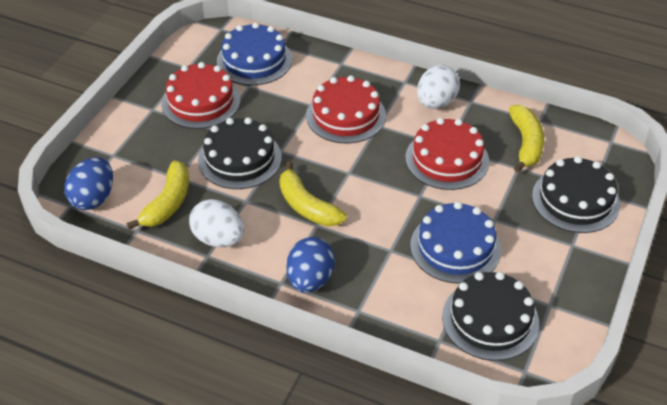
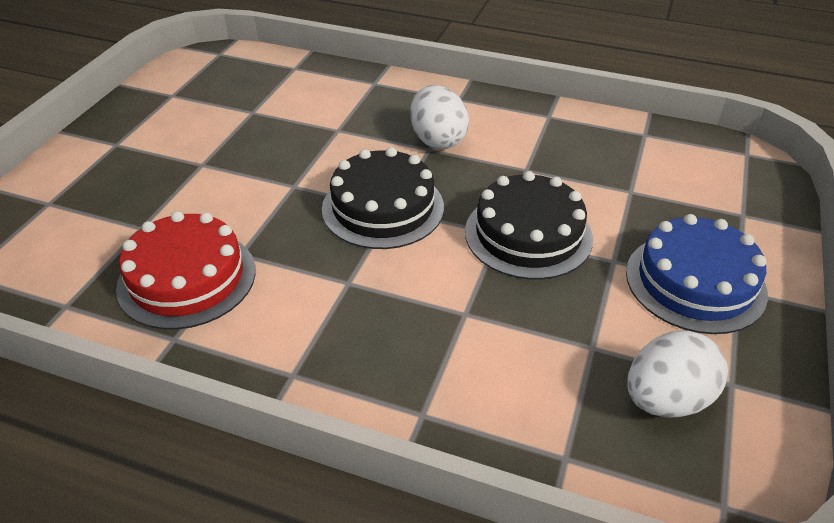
black cake: 3 -> 2
blue cake: 2 -> 1
blue egg: 2 -> 0
red cake: 3 -> 1
yellow banana: 3 -> 0

